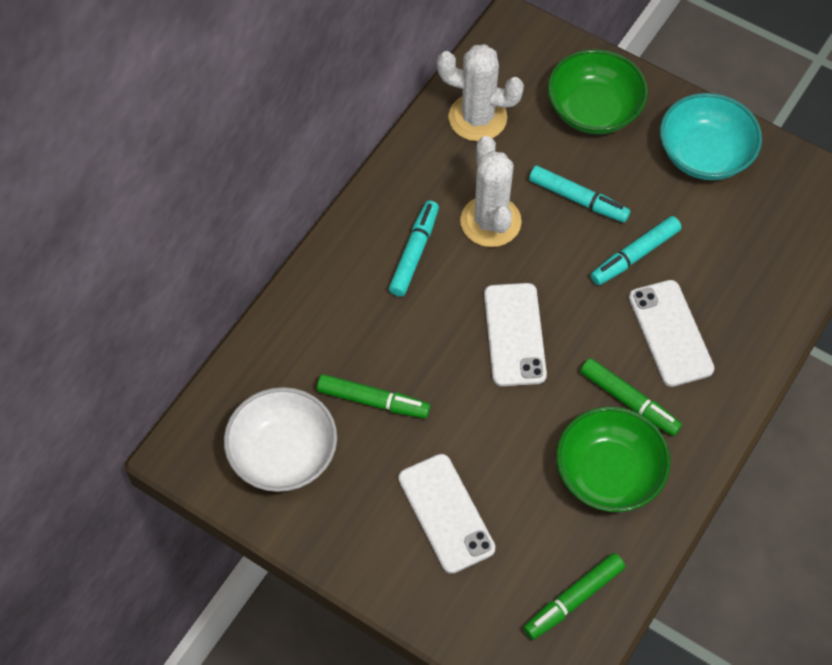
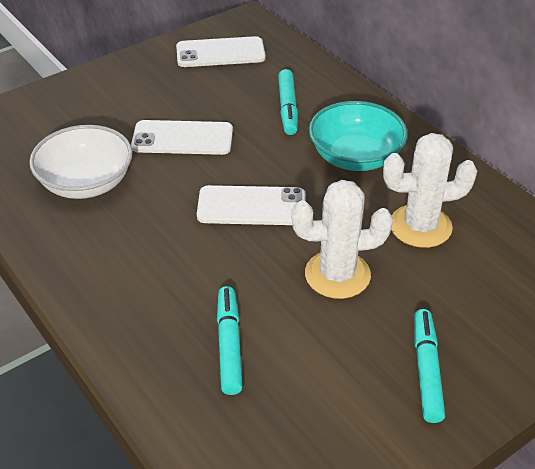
green bowl: 2 -> 0
green marker: 3 -> 0

